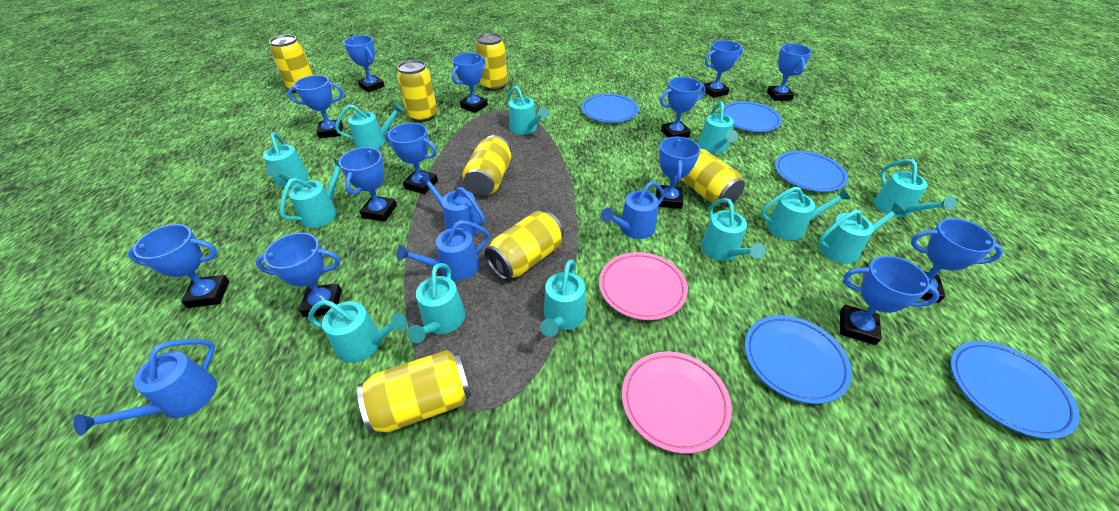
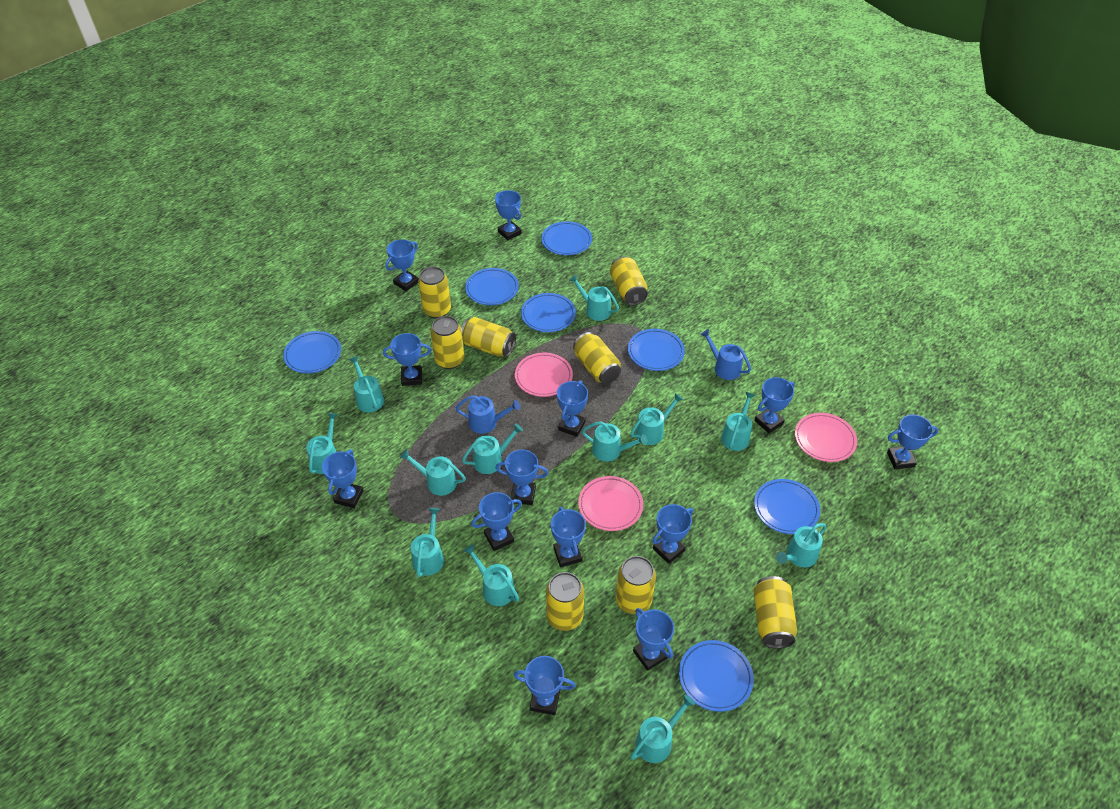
blue plate: 5 -> 7
blue watering can: 4 -> 2
pink plate: 2 -> 3
yellow can: 7 -> 8

